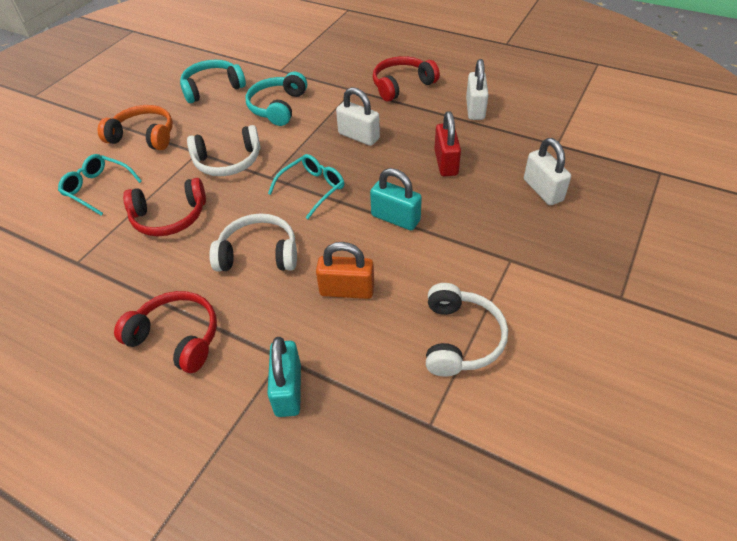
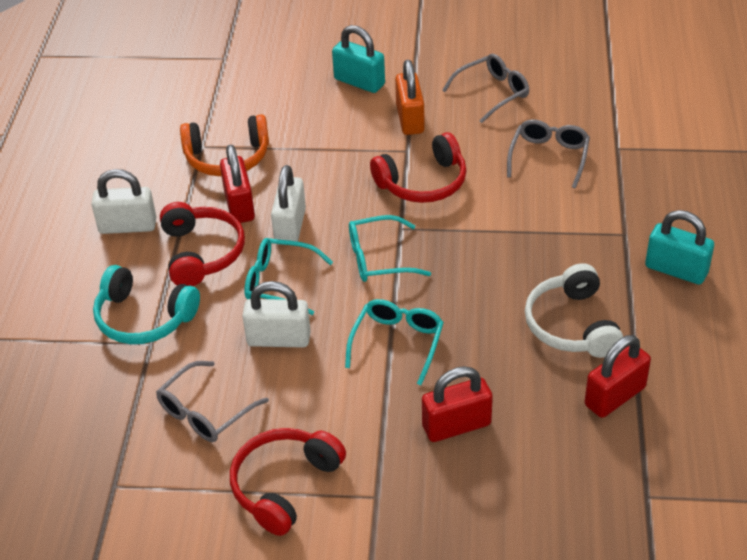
grey glasses: 0 -> 3
red padlock: 1 -> 3
turquoise glasses: 2 -> 3
turquoise headphones: 2 -> 1
white headphones: 3 -> 1

